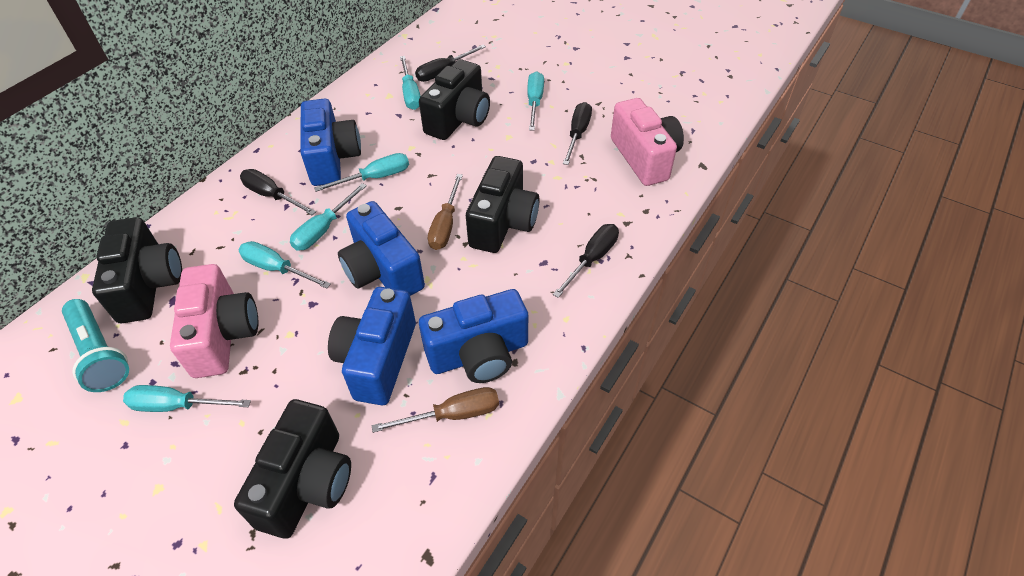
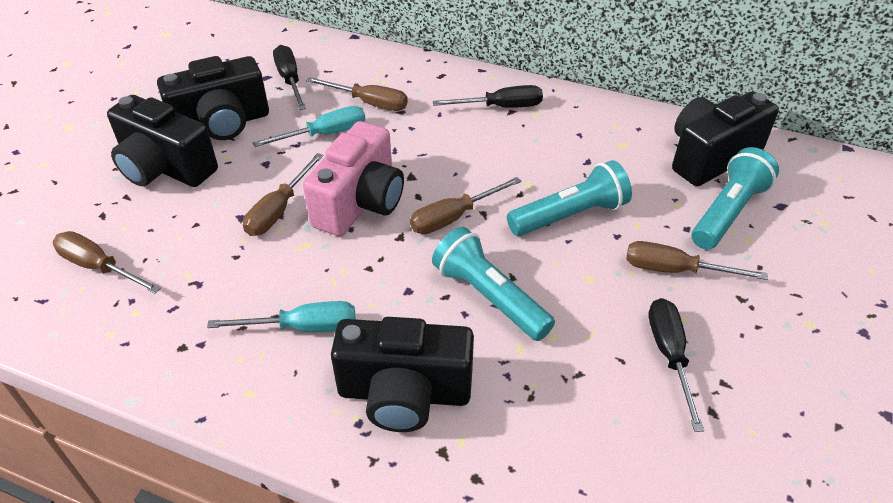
black screwdriver: 4 -> 3
blue camera: 4 -> 0
brown screwdriver: 2 -> 5
pink camera: 2 -> 1
turquoise flashlight: 1 -> 3
turquoise screwdriver: 6 -> 2

